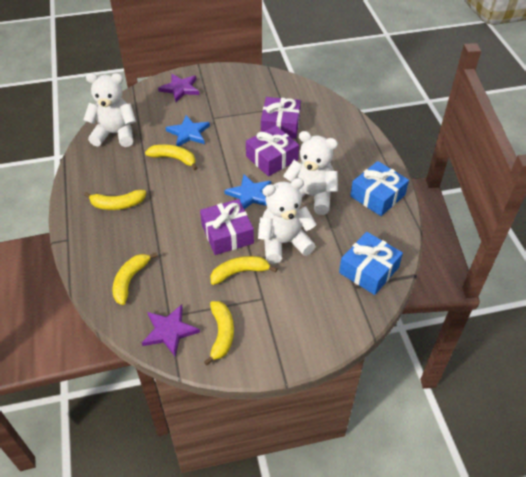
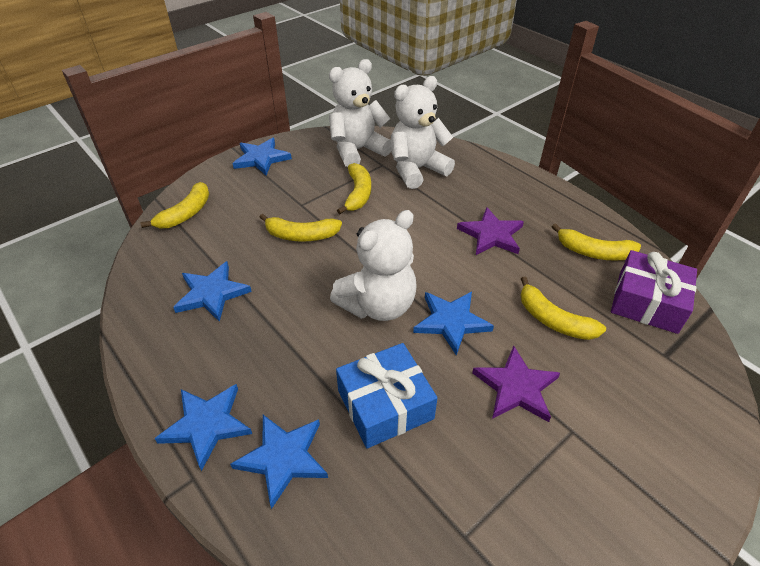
blue gift: 2 -> 1
blue star: 2 -> 5
purple gift: 3 -> 1

